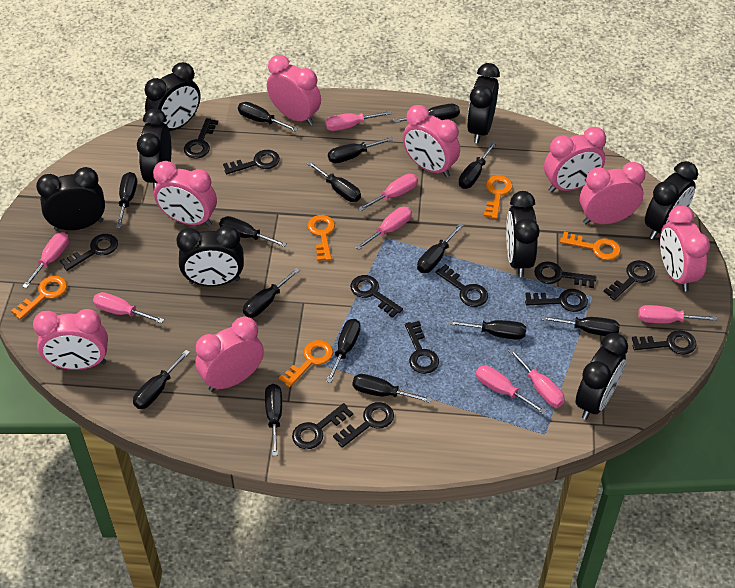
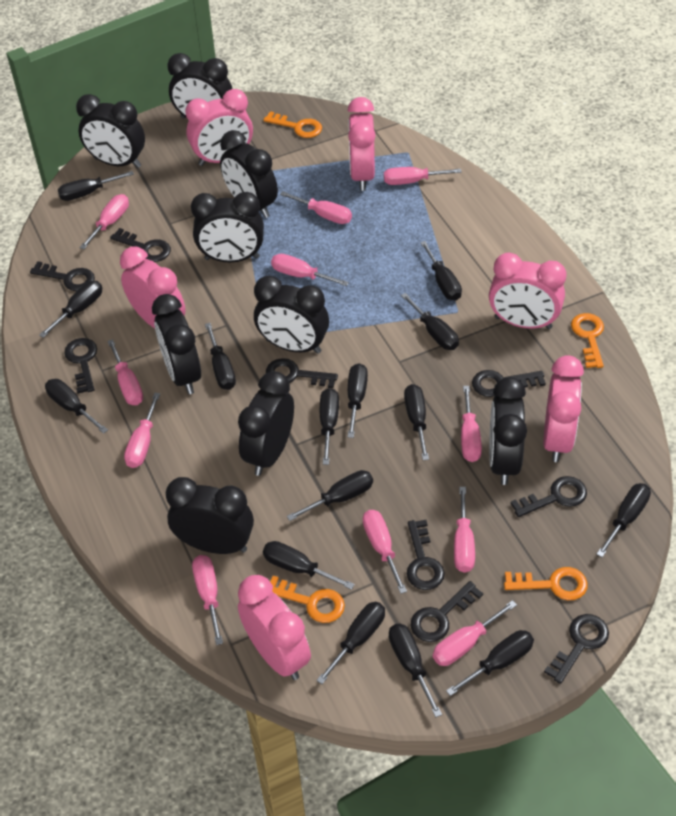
black clock: 8 -> 9
black key: 12 -> 9
orange key: 5 -> 4
pink clock: 8 -> 6
pink screwdriver: 8 -> 11

